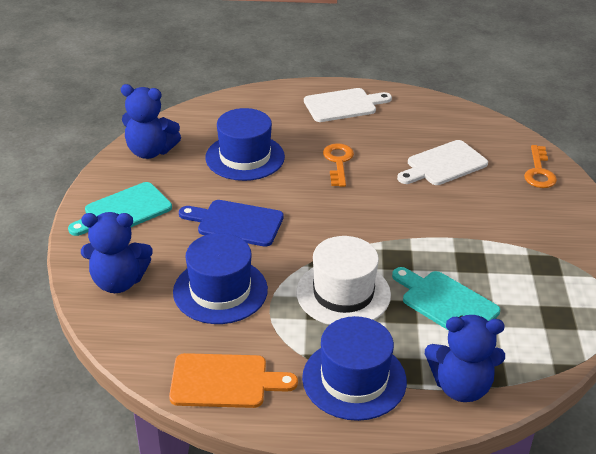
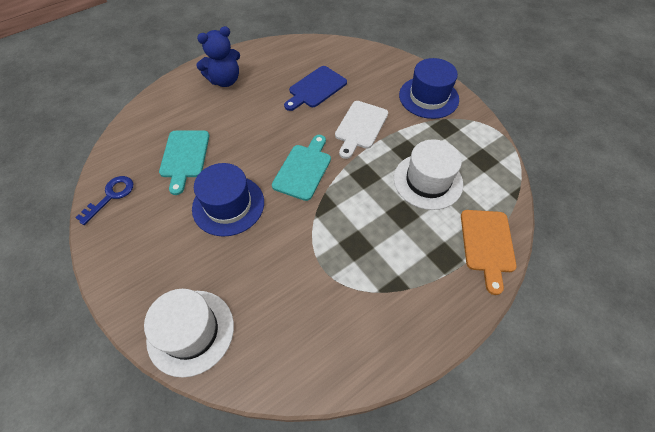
blue hat: 3 -> 2
blue key: 0 -> 1
blue teddy bear: 3 -> 1
orange key: 2 -> 0
white cutting board: 2 -> 1
white hat: 1 -> 2

